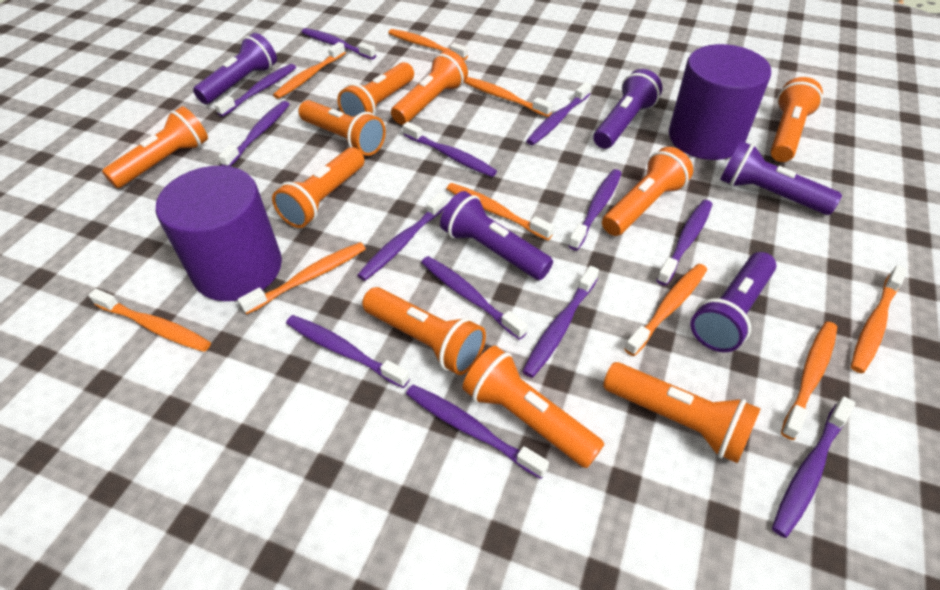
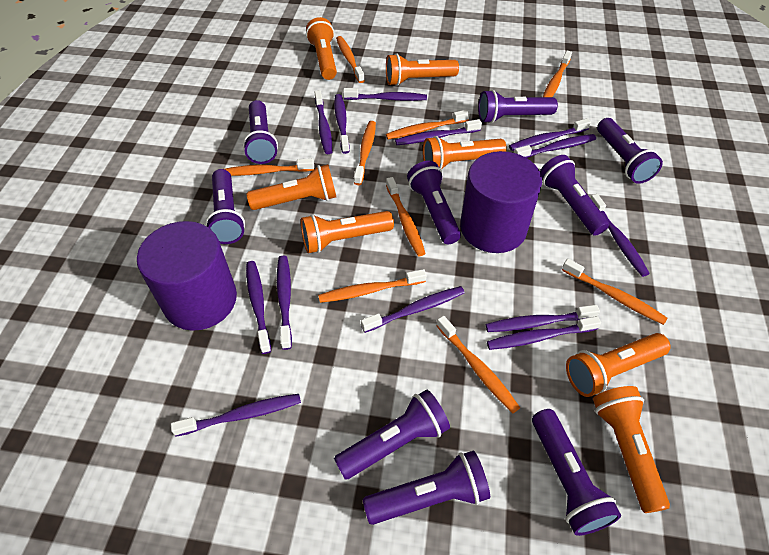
orange flashlight: 10 -> 7
purple flashlight: 5 -> 9

